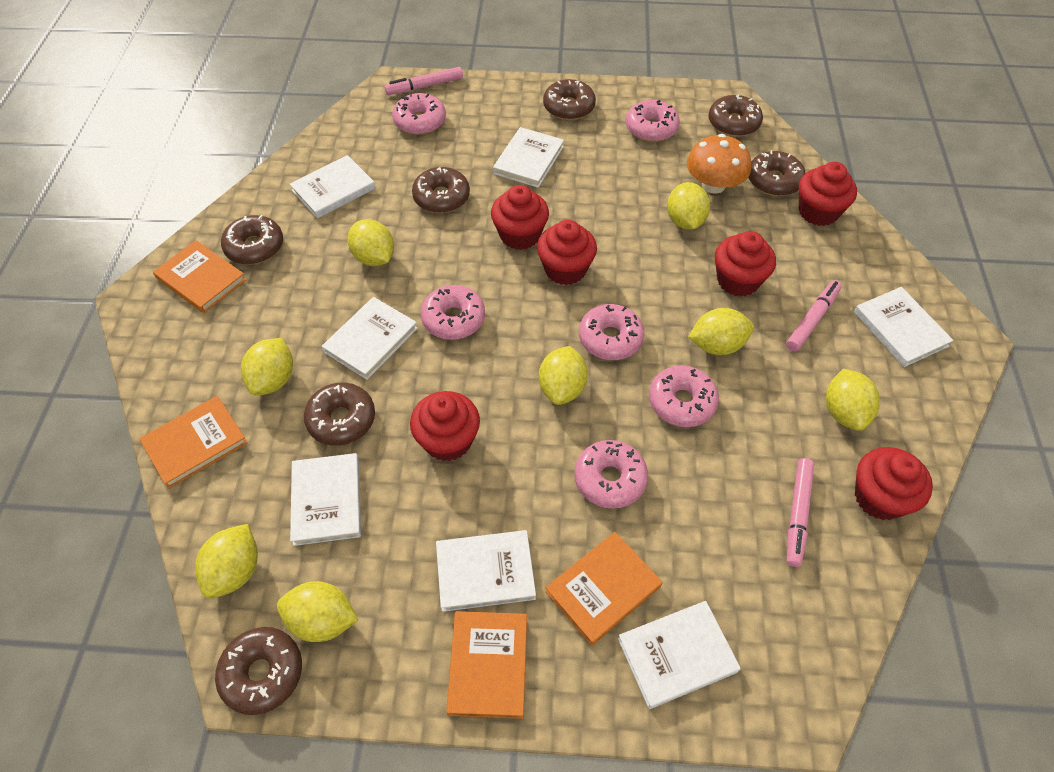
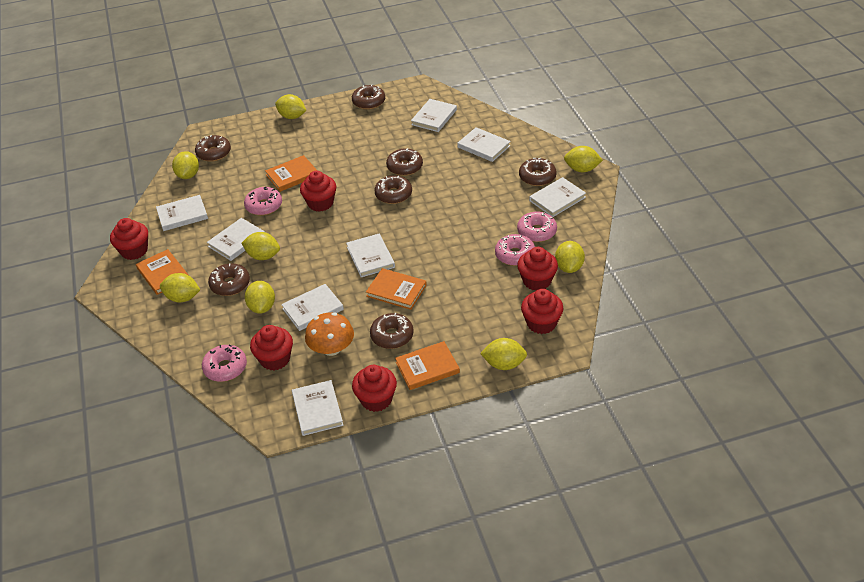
pink donut: 6 -> 4
pink marker: 3 -> 0
white book: 7 -> 8

